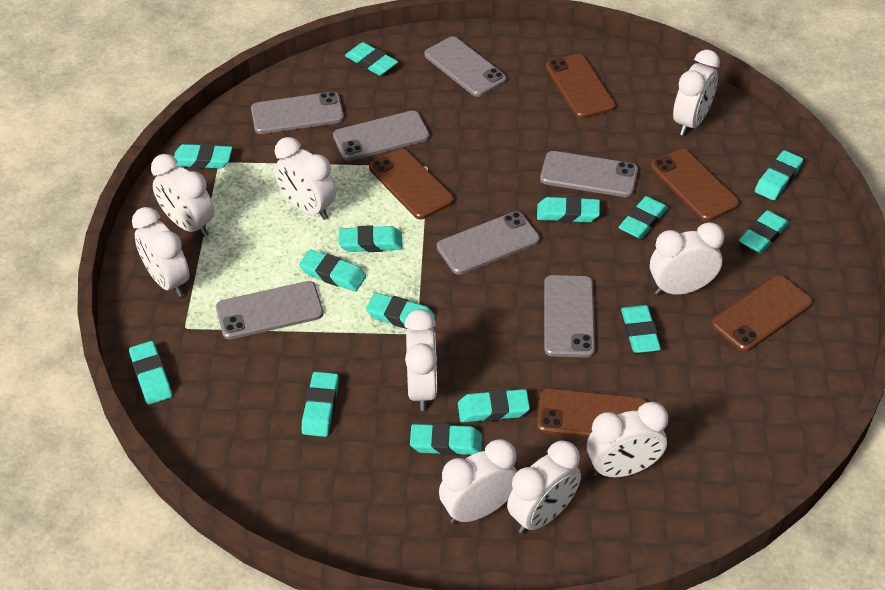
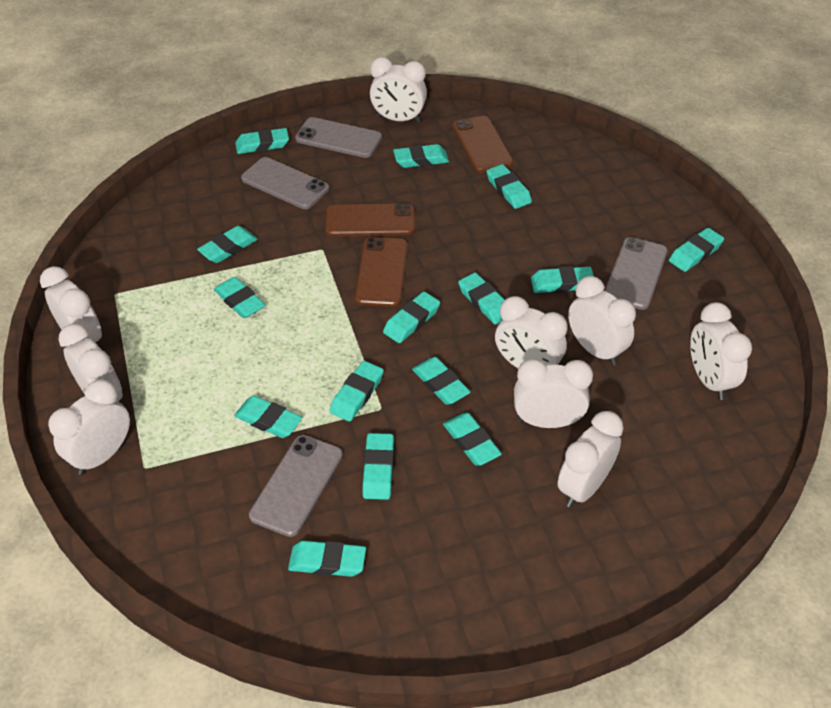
brown phone: 5 -> 3
grey phone: 7 -> 4
turquoise eraser: 14 -> 15

